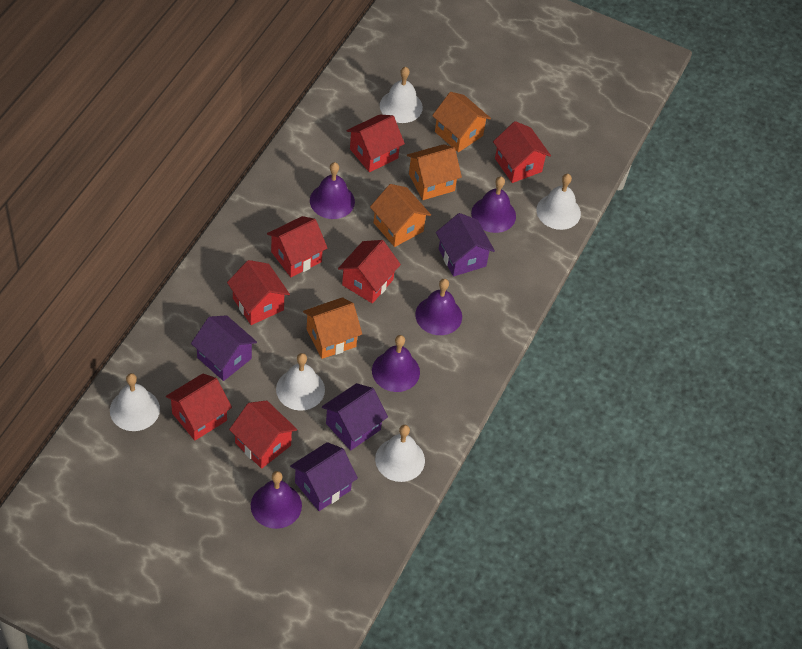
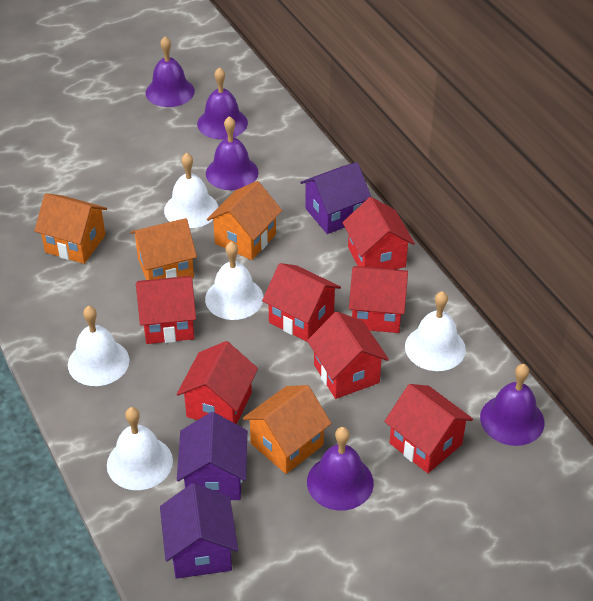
purple house: 4 -> 3

